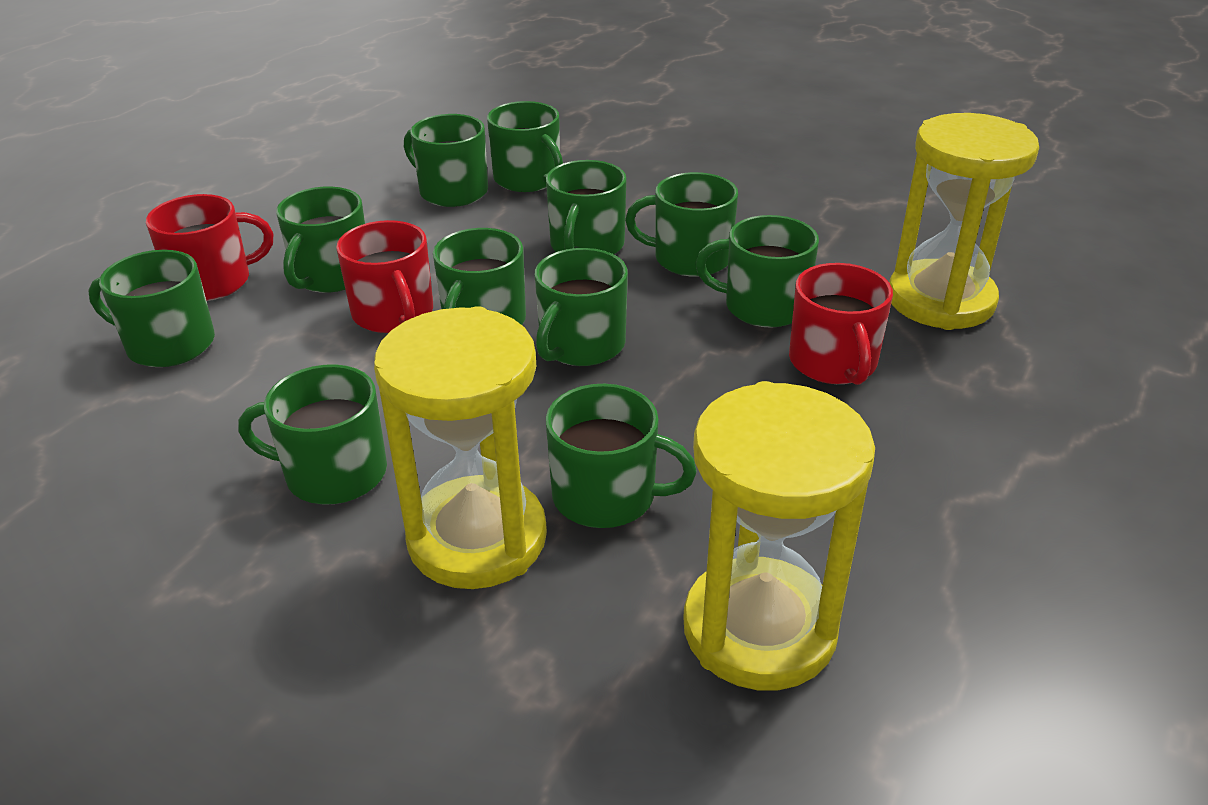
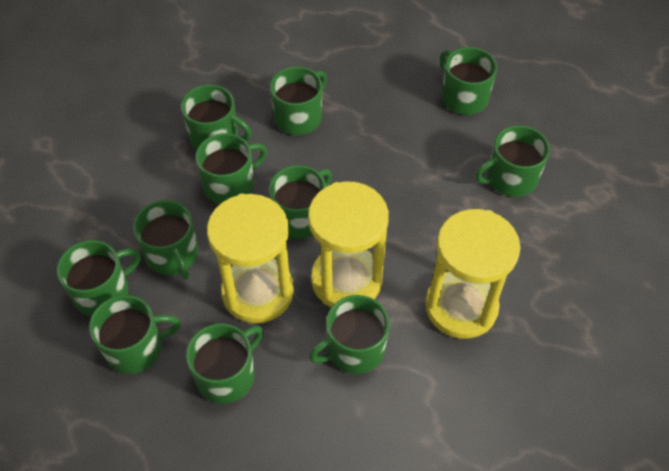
red mug: 3 -> 0

